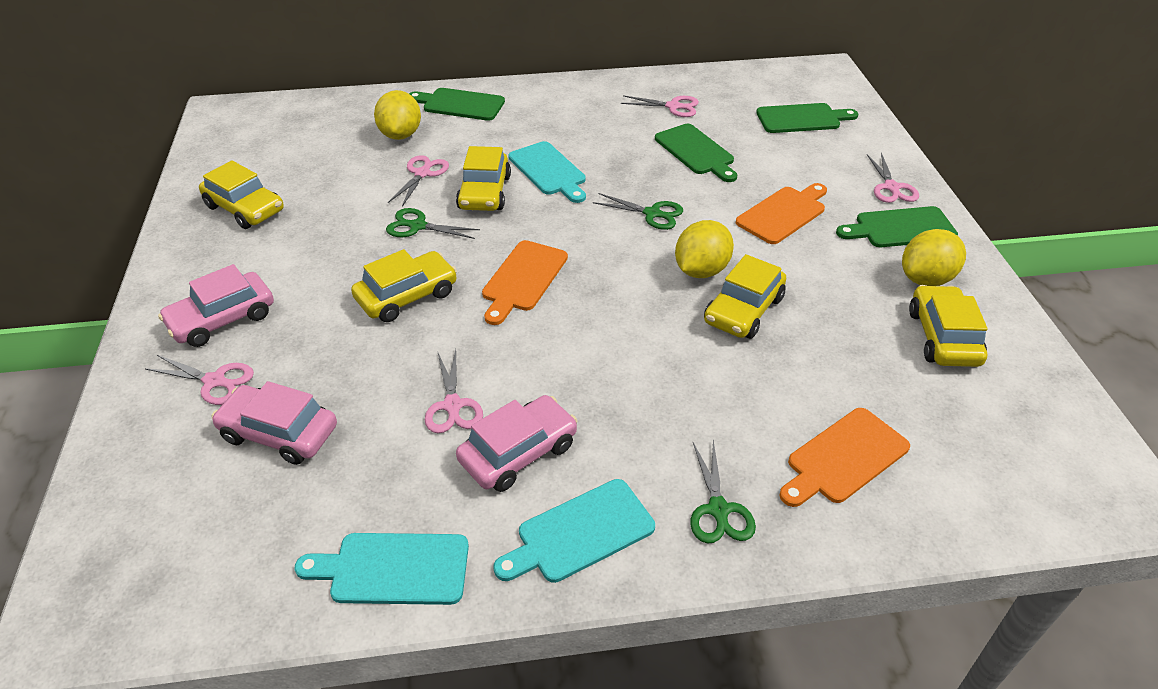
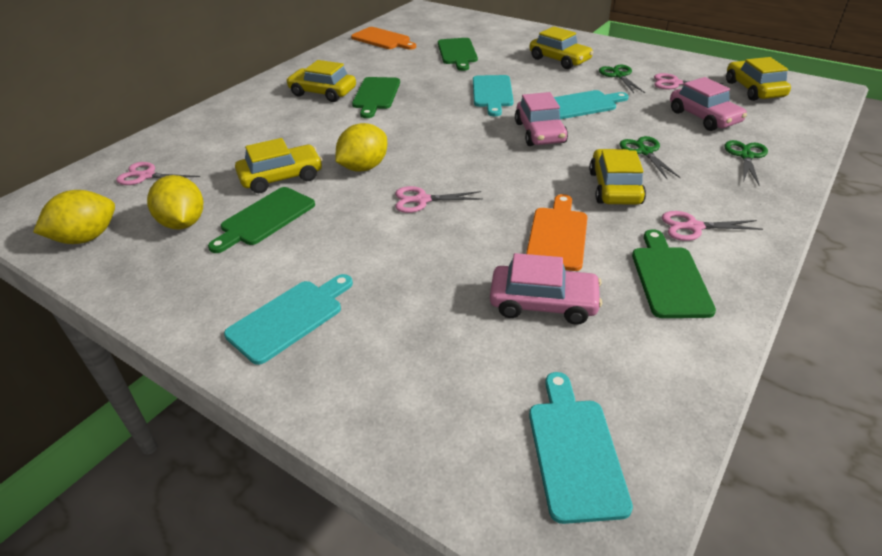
orange cutting board: 3 -> 2
pink scissors: 5 -> 4
turquoise cutting board: 3 -> 4

